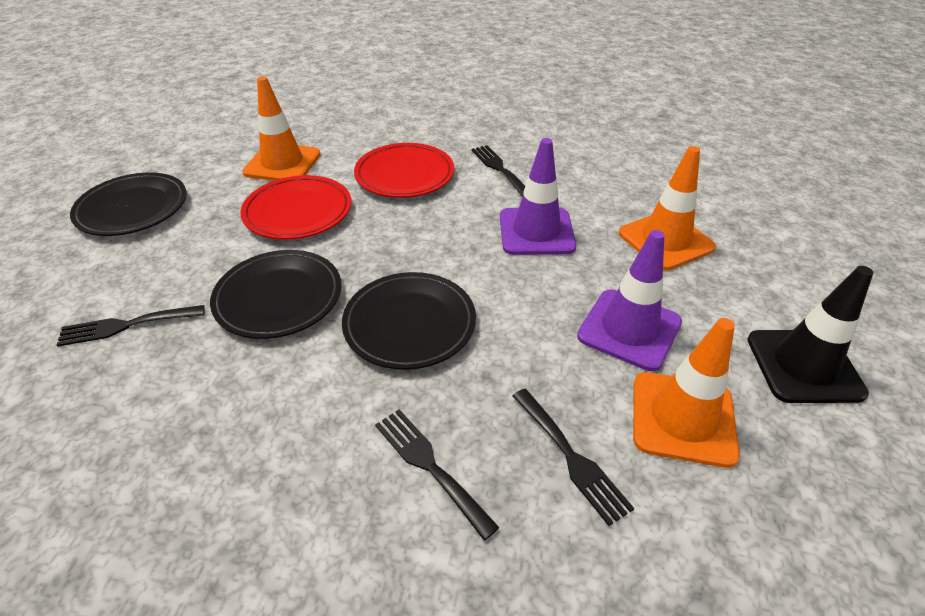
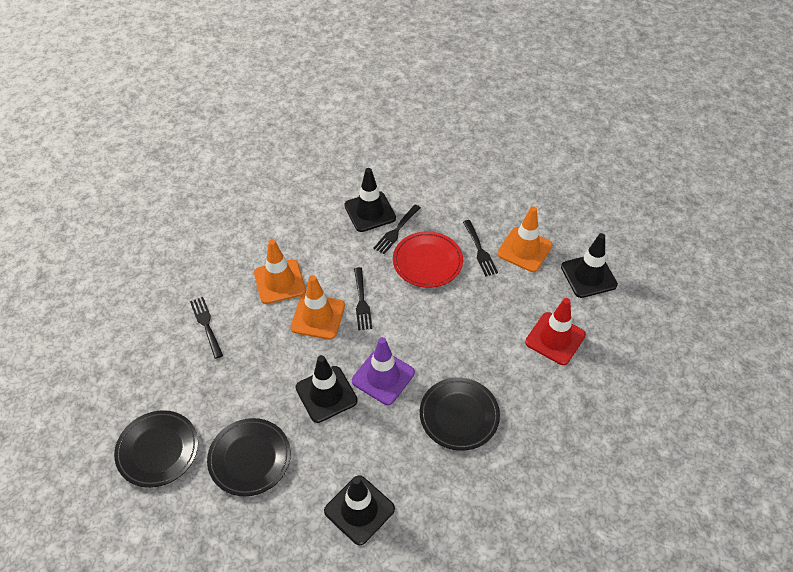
black traffic cone: 1 -> 4
purple traffic cone: 2 -> 1
red plate: 2 -> 1
red traffic cone: 0 -> 1

